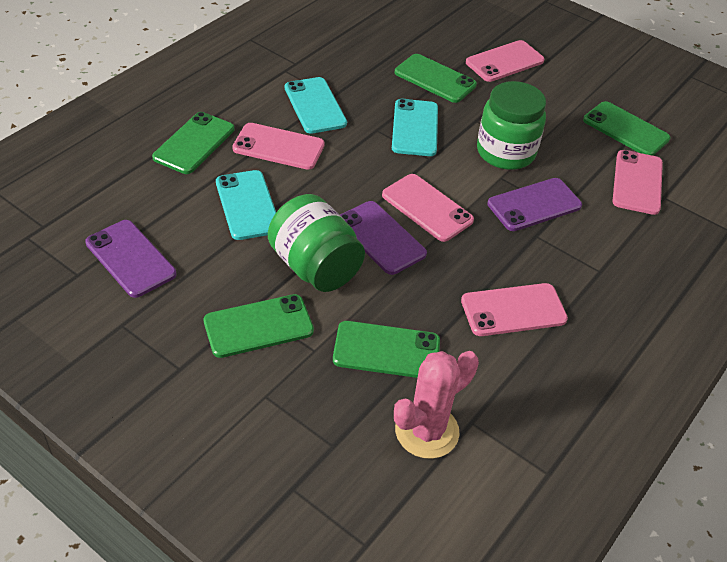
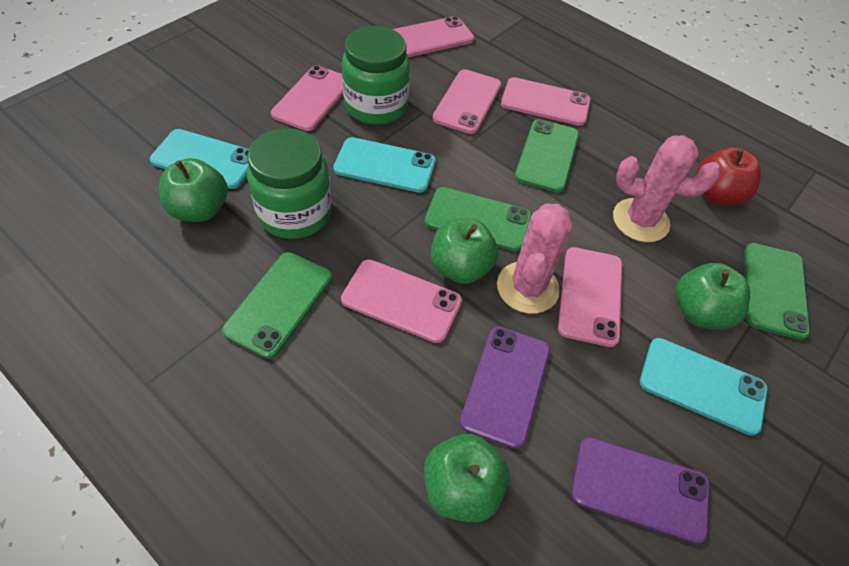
green apple: 0 -> 4
green phone: 5 -> 4
pink cactus: 1 -> 2
pink phone: 5 -> 6
purple phone: 3 -> 2
red apple: 0 -> 1

